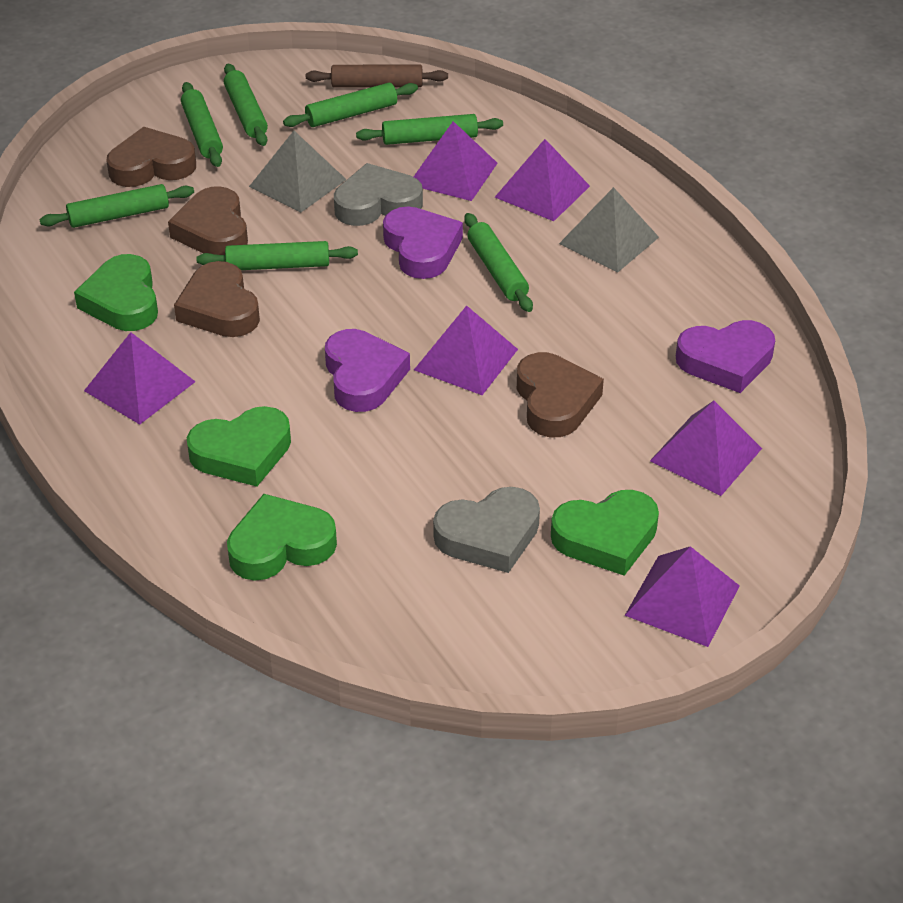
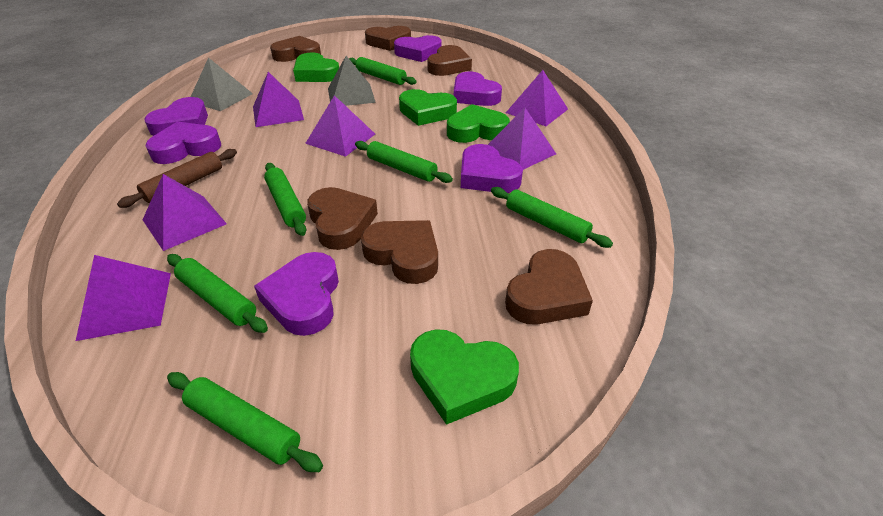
brown heart: 4 -> 6
green rolling pin: 7 -> 6
grey heart: 2 -> 0
purple heart: 3 -> 6

